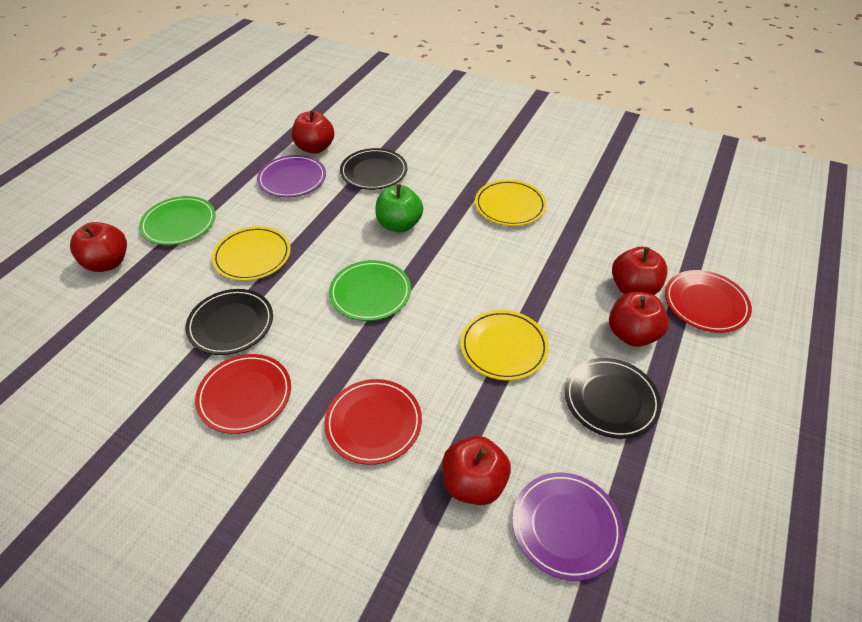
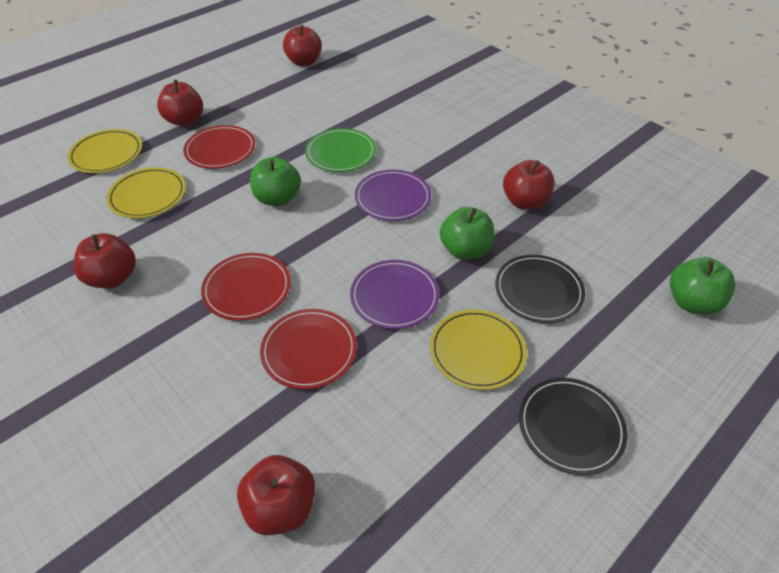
black plate: 3 -> 2
green apple: 1 -> 3
green plate: 2 -> 1

